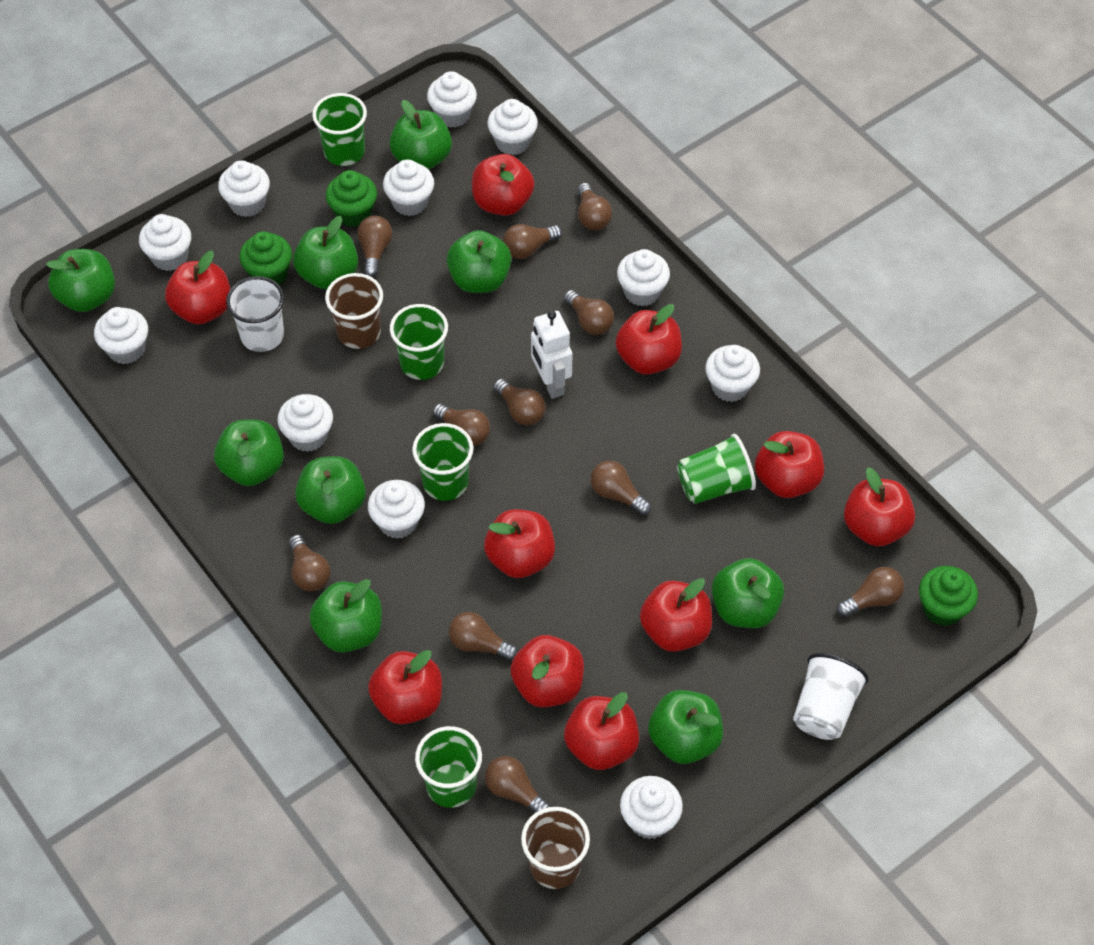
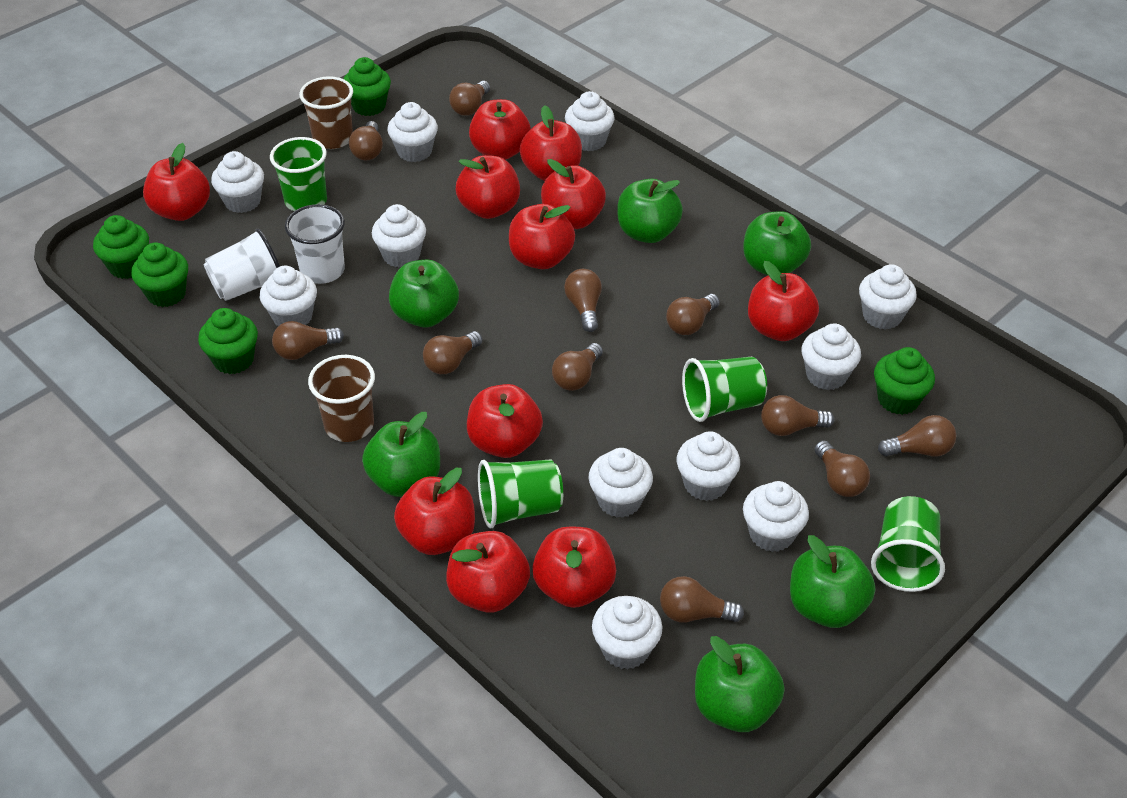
green apple: 9 -> 6
green cup: 5 -> 4
green cupcake: 3 -> 5
red apple: 10 -> 11
white robot: 1 -> 0

